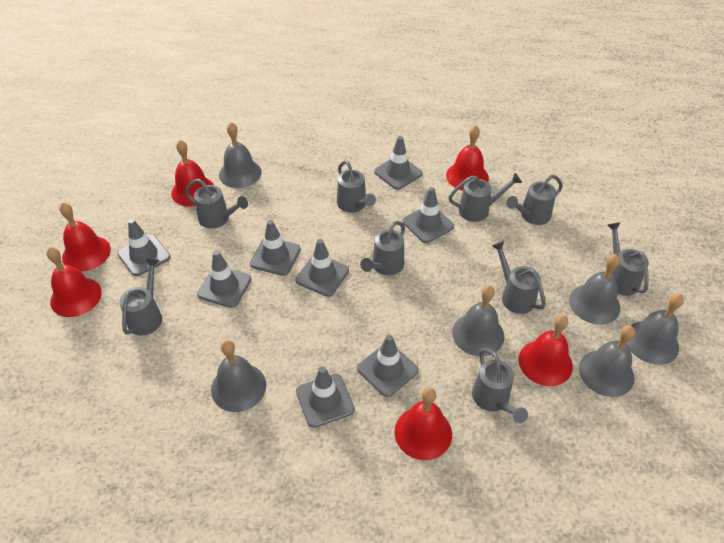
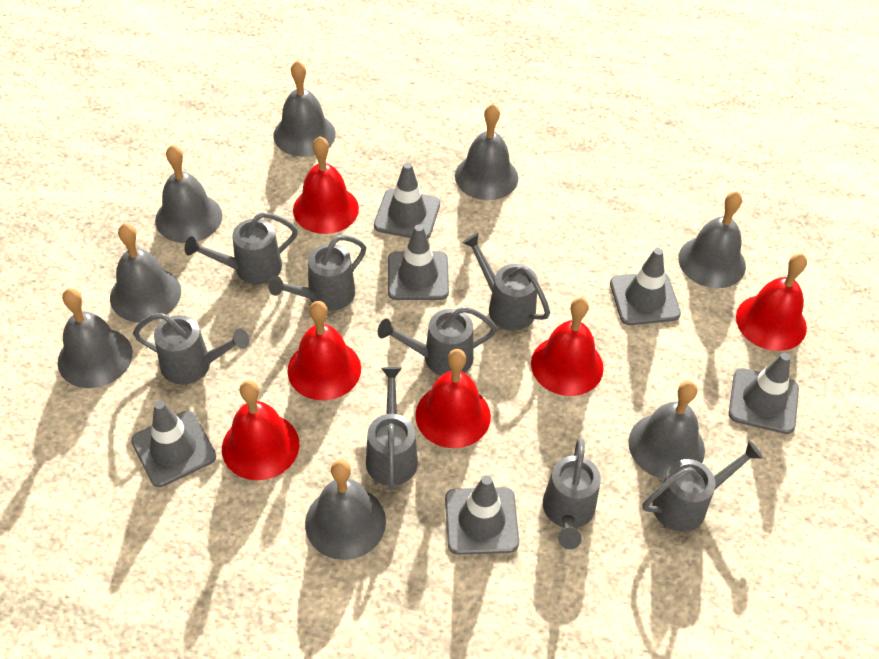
grey bell: 6 -> 8
grey traffic cone: 8 -> 6
grey watering can: 9 -> 8

